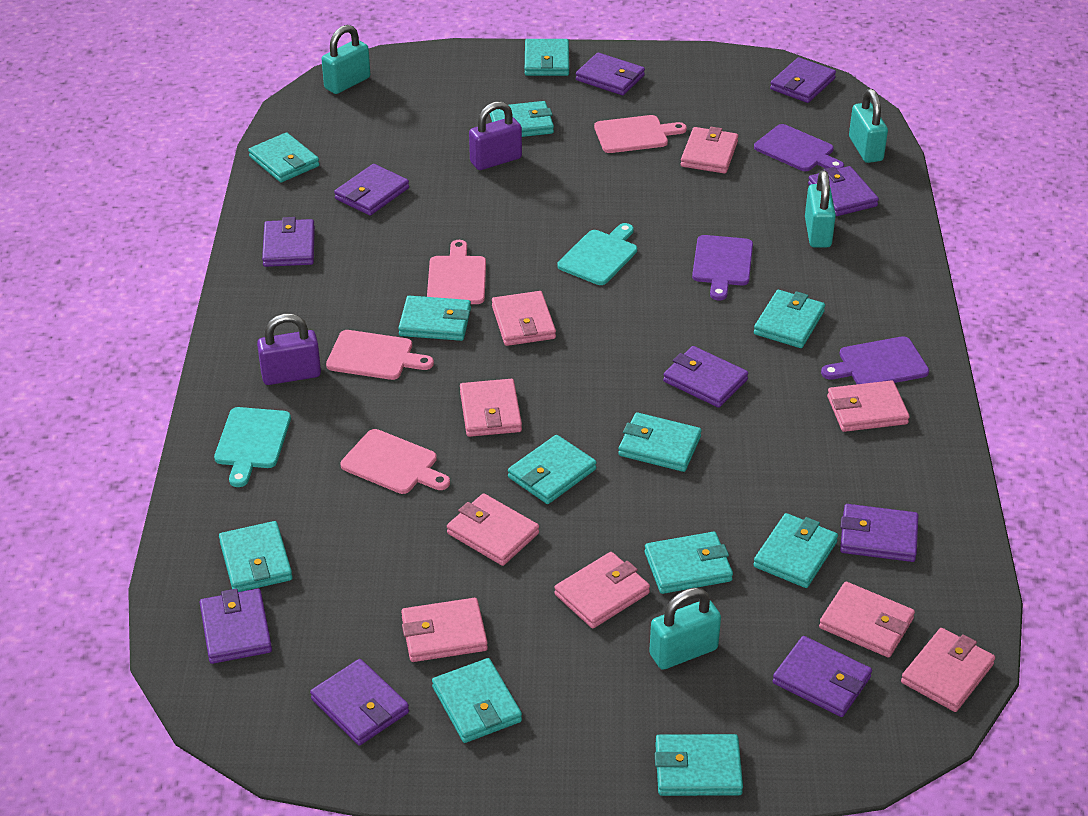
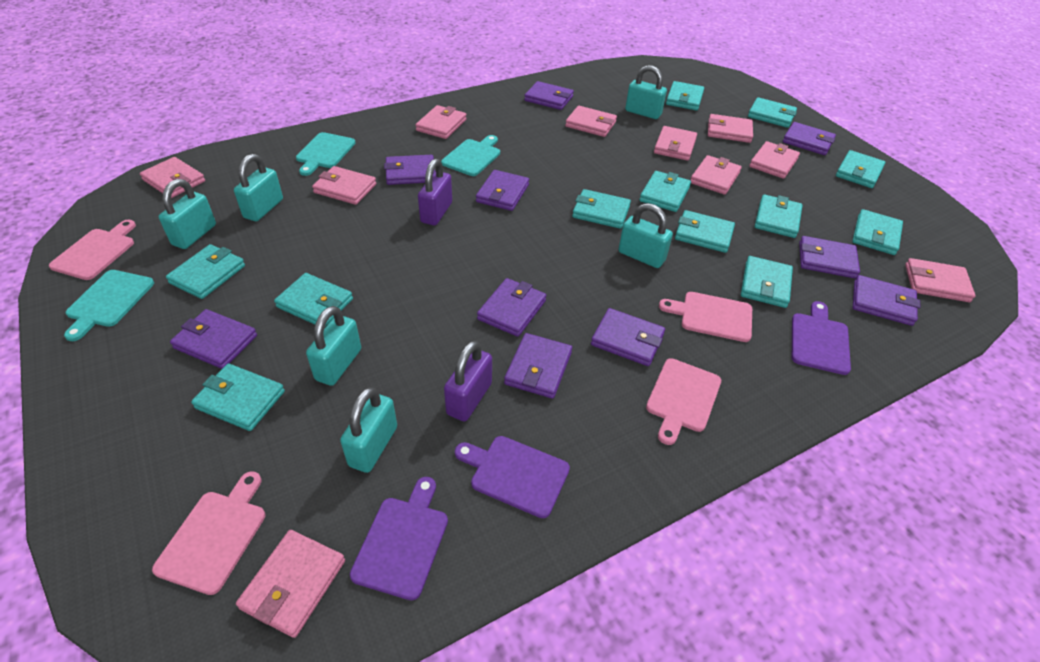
pink wallet: 9 -> 10
turquoise cutting board: 2 -> 3
turquoise padlock: 4 -> 6

